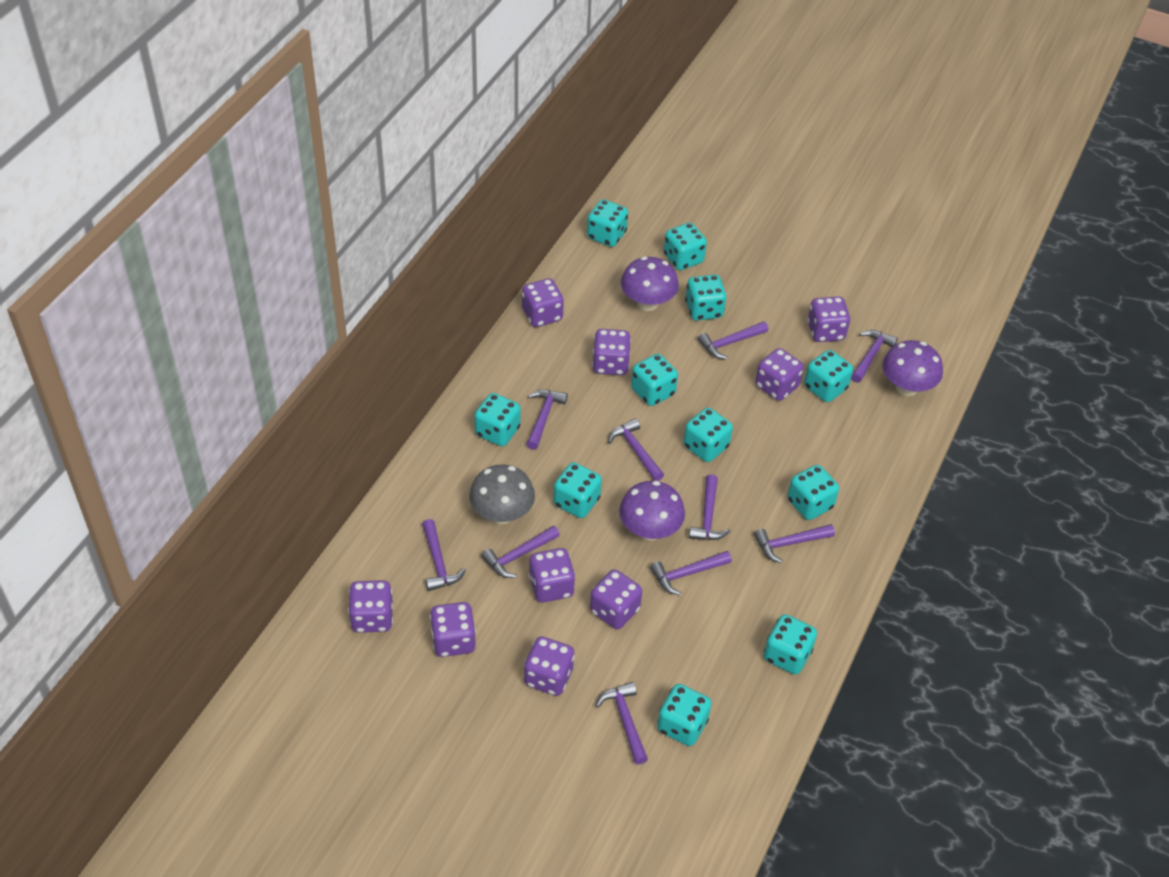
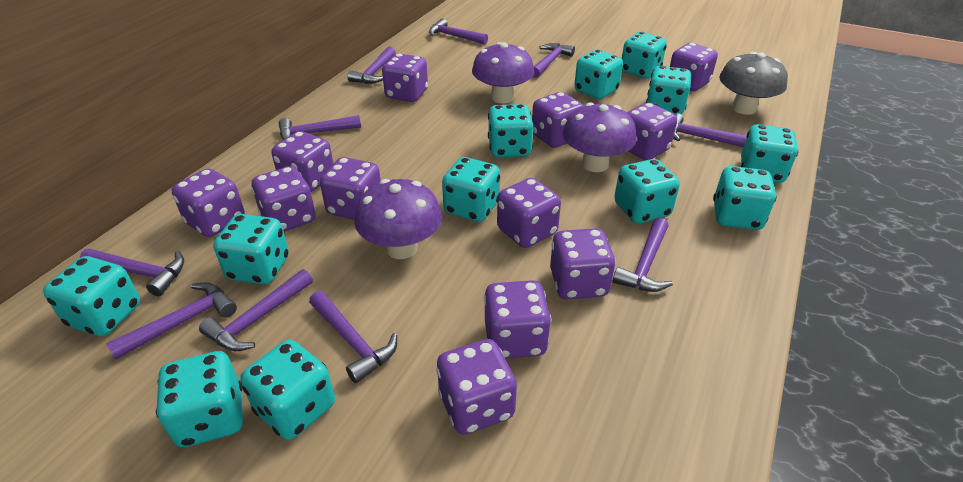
purple dice: 9 -> 12
turquoise dice: 11 -> 12

